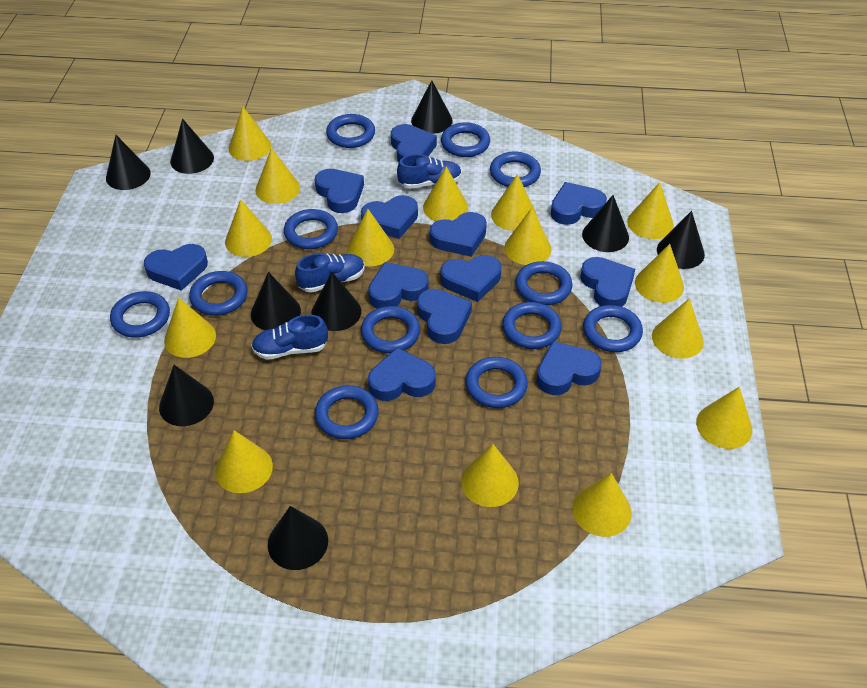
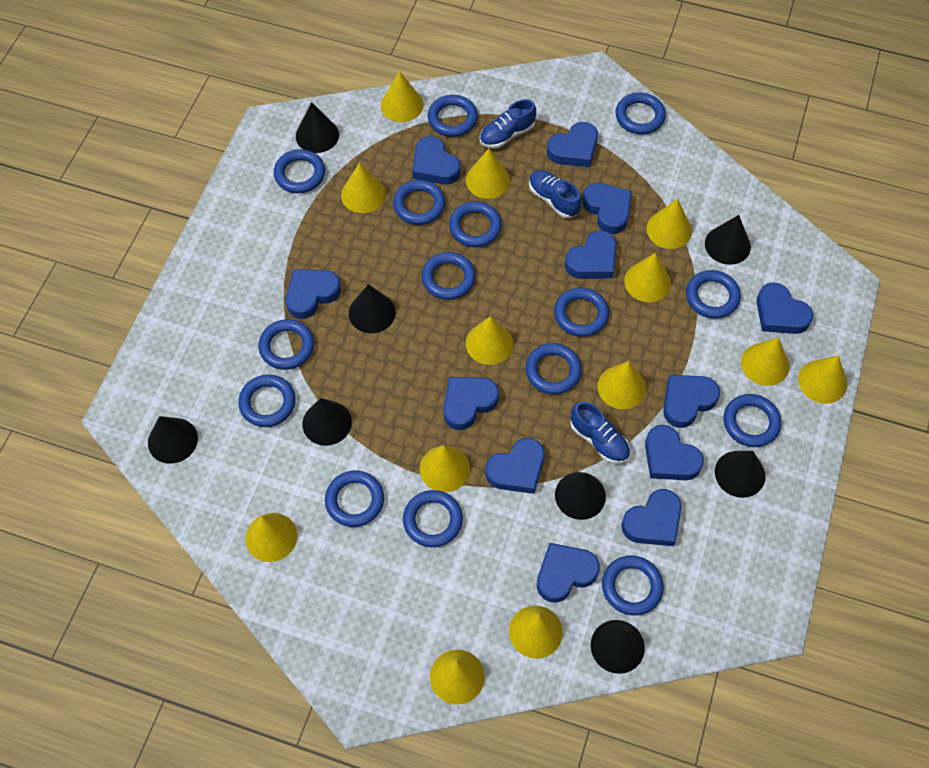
black cone: 9 -> 8
blue ring: 12 -> 15
yellow cone: 15 -> 13

